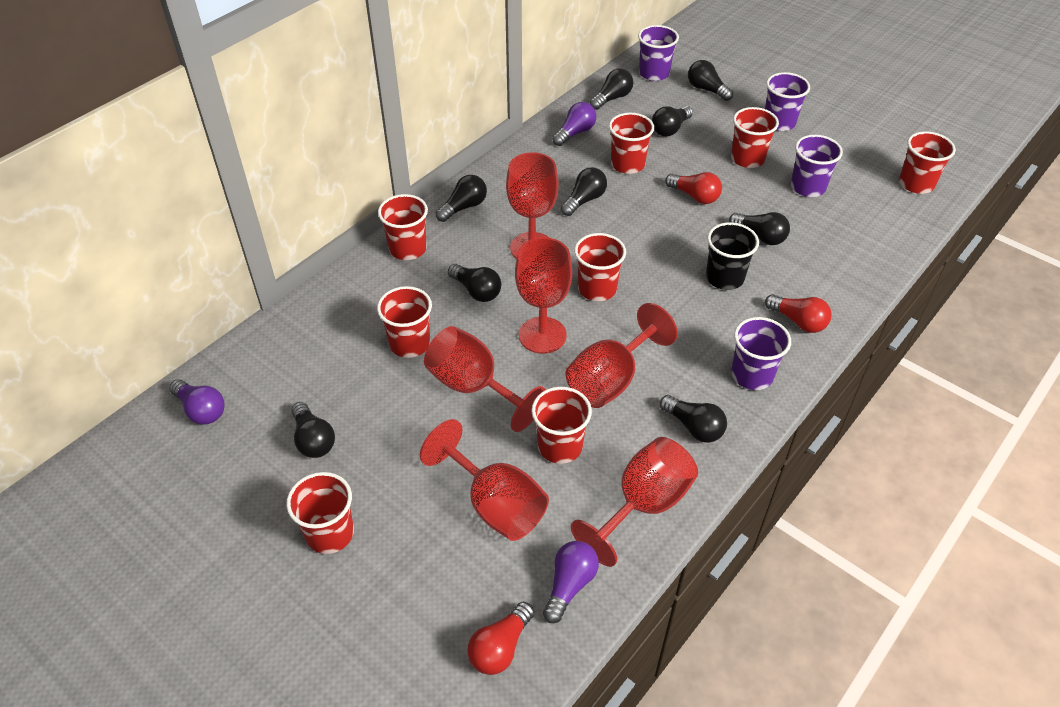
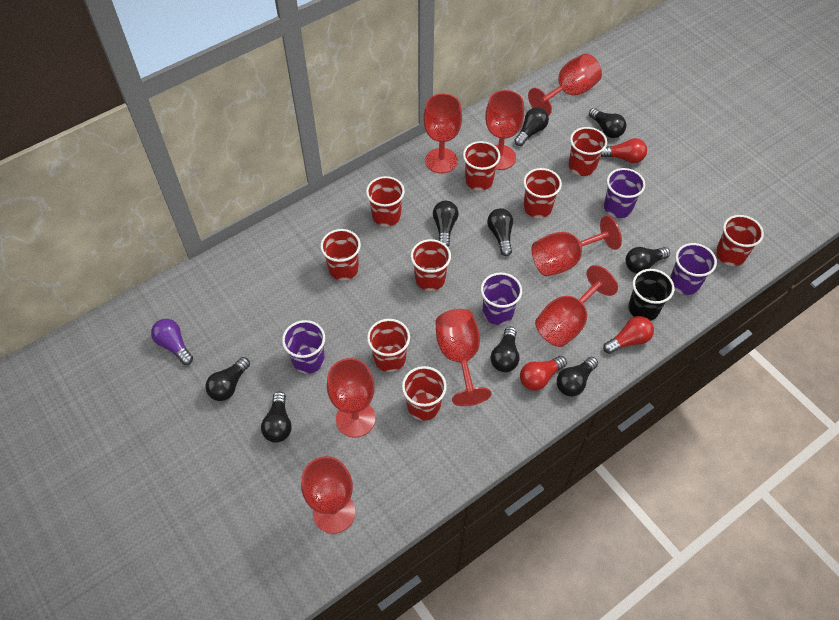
purple light bulb: 3 -> 1
red cup: 8 -> 9
red goblet: 6 -> 8

